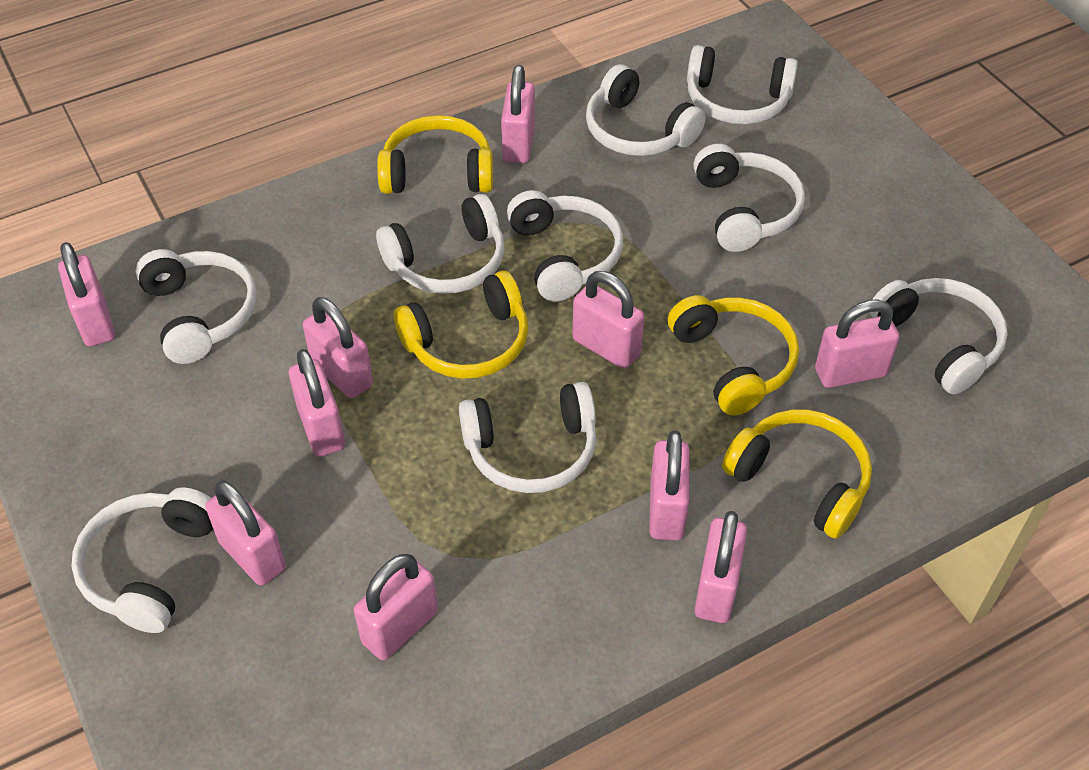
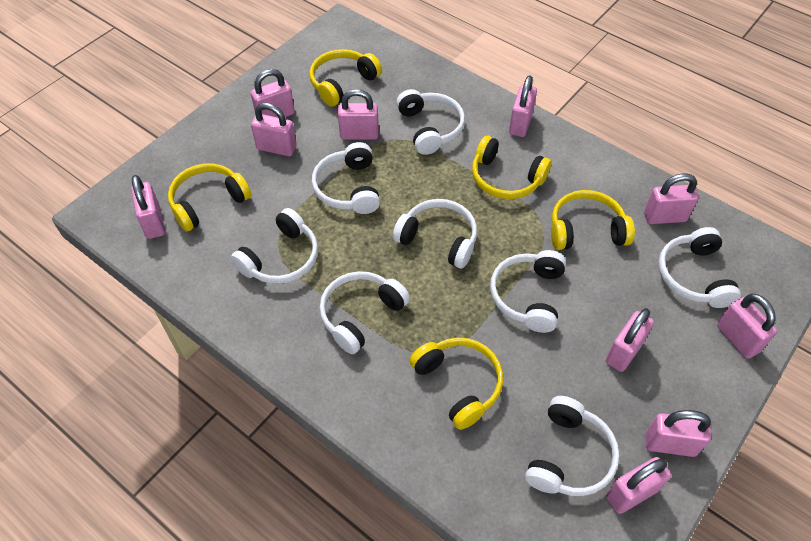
white headphones: 9 -> 8
yellow headphones: 4 -> 5

